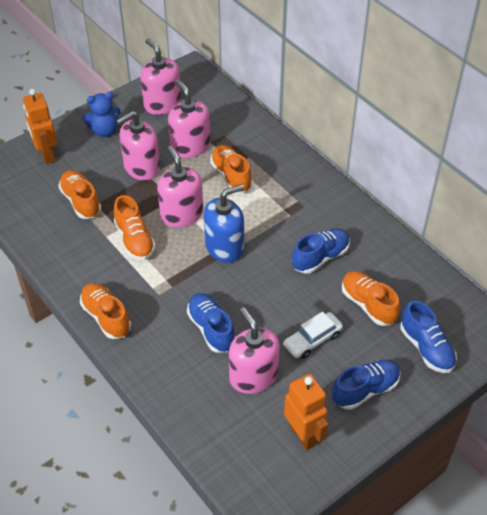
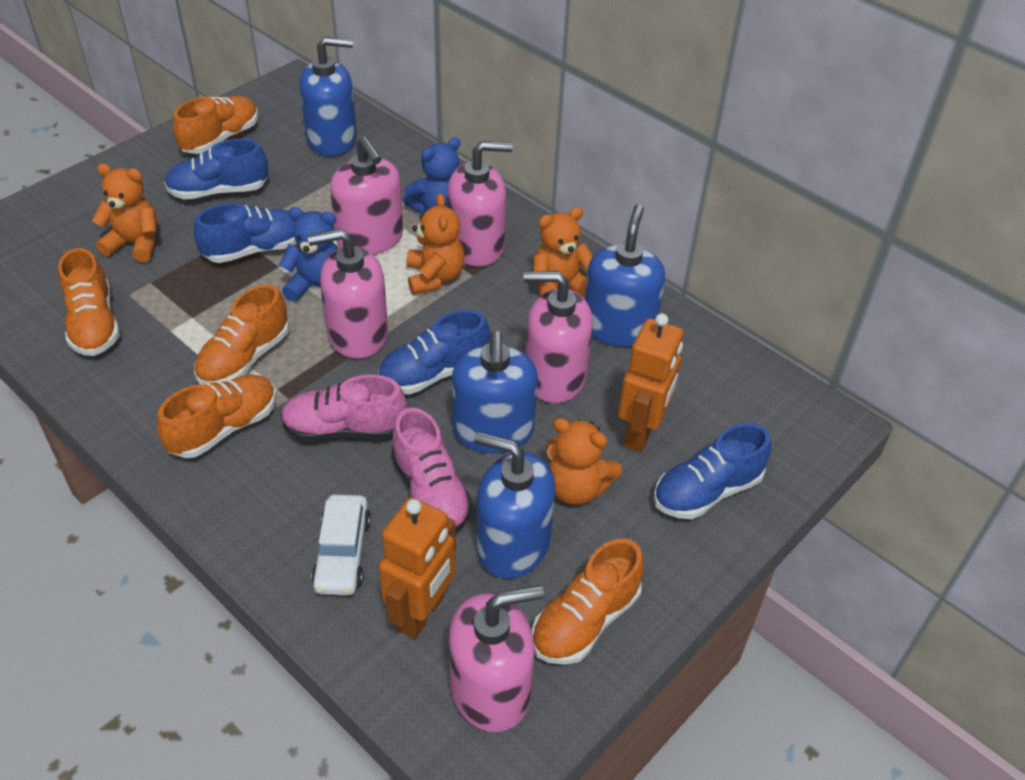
blue soap dispenser: 1 -> 4
blue teddy bear: 1 -> 2
orange teddy bear: 0 -> 4
pink shoe: 0 -> 2

